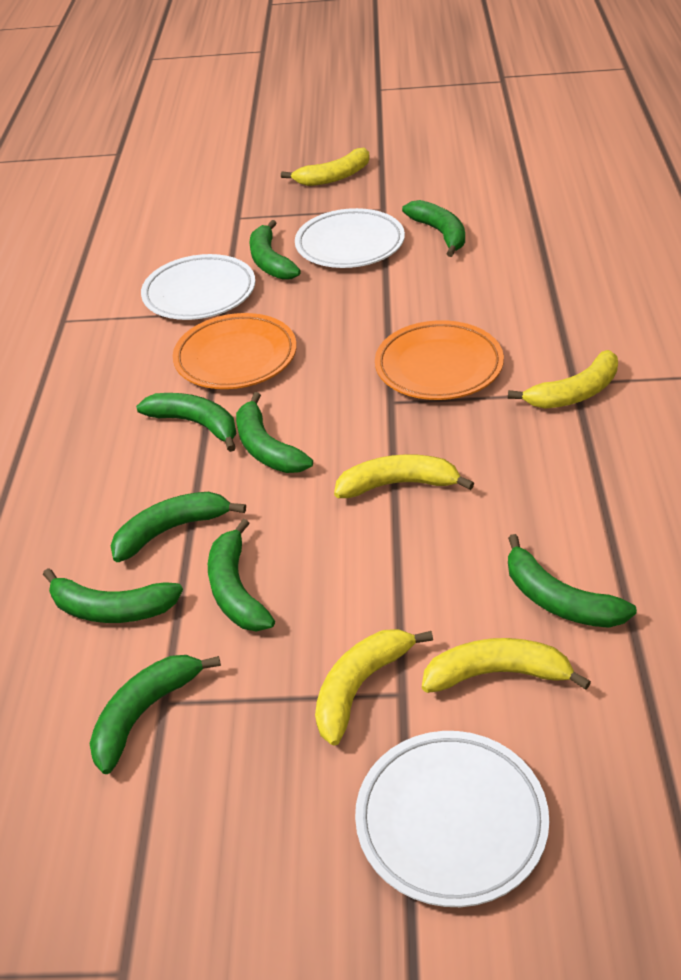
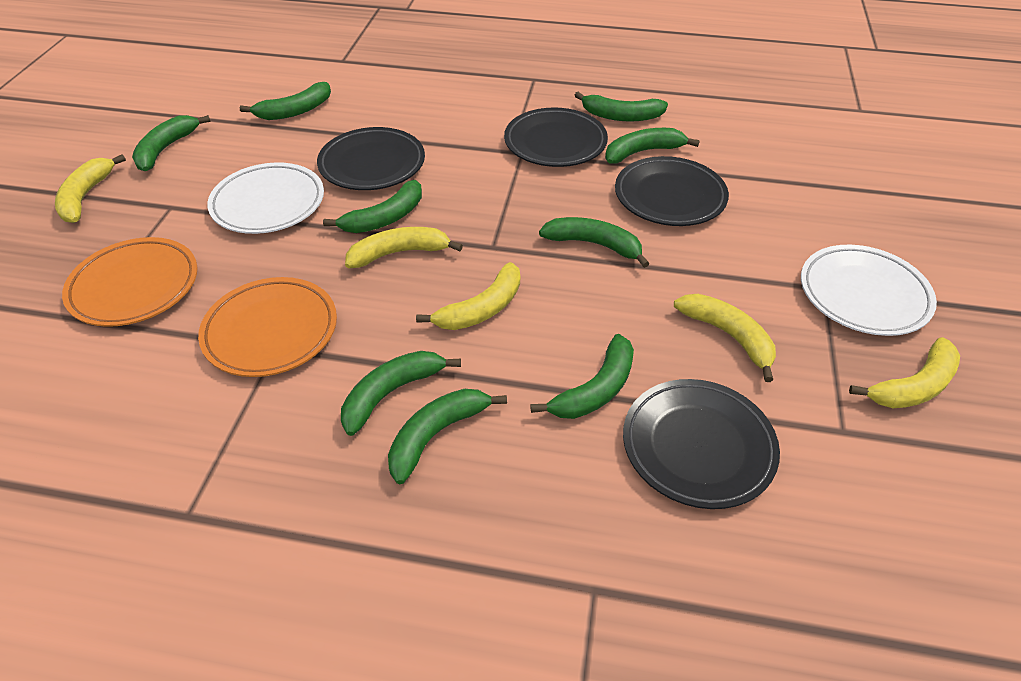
black plate: 0 -> 4
white plate: 3 -> 2

